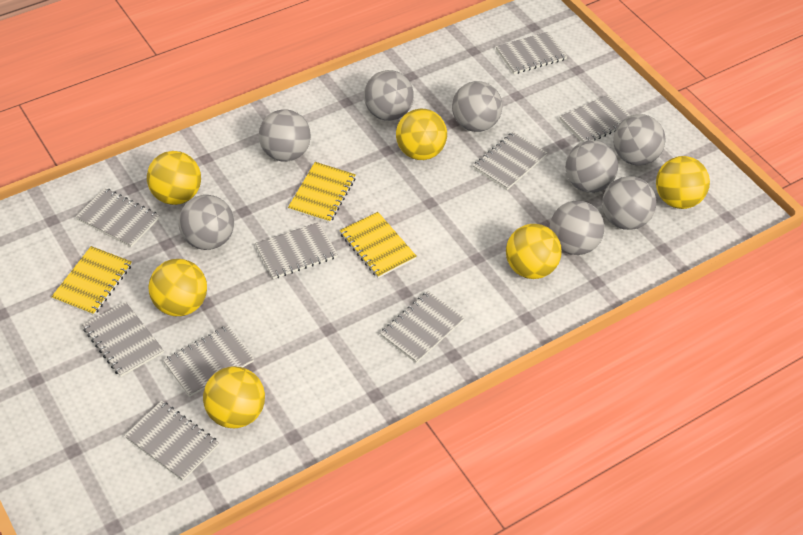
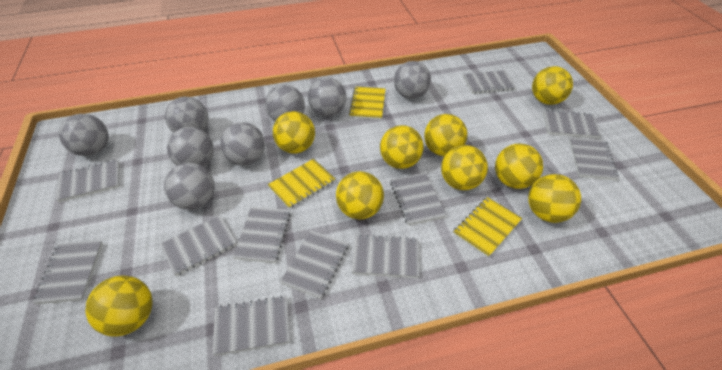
grey notebook: 9 -> 11
yellow ball: 6 -> 9

